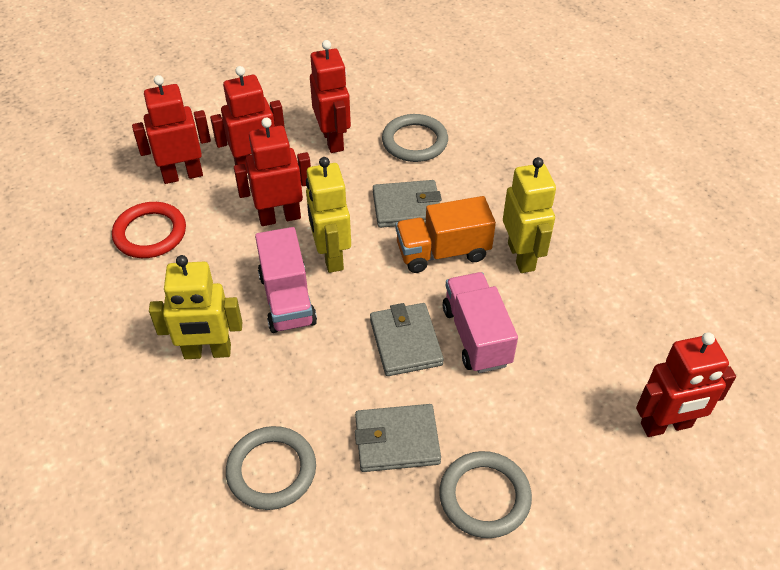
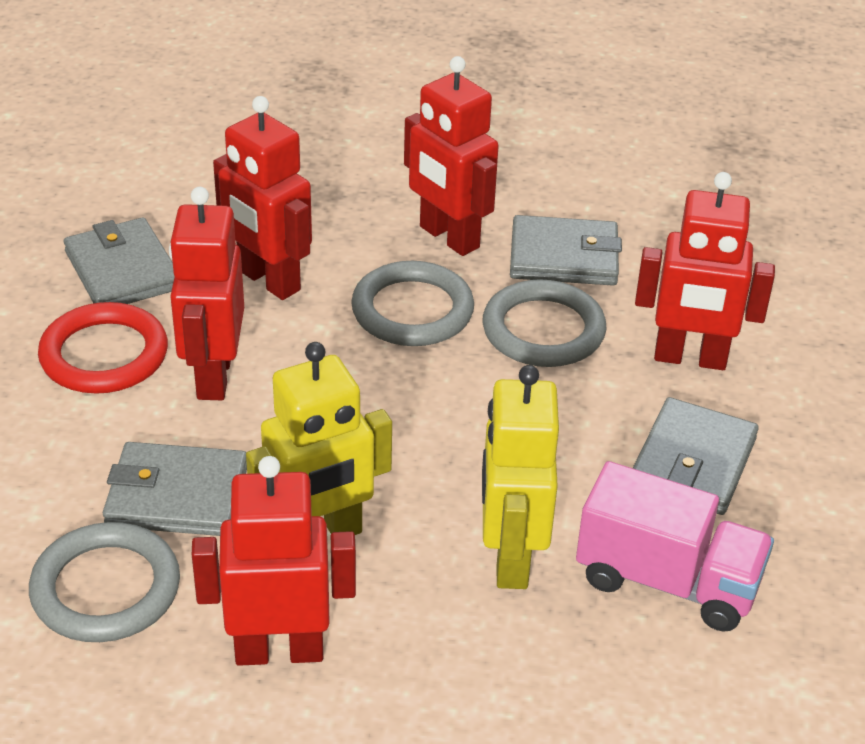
grey wallet: 3 -> 4
orange truck: 1 -> 0
pink truck: 2 -> 1
yellow robot: 3 -> 2

